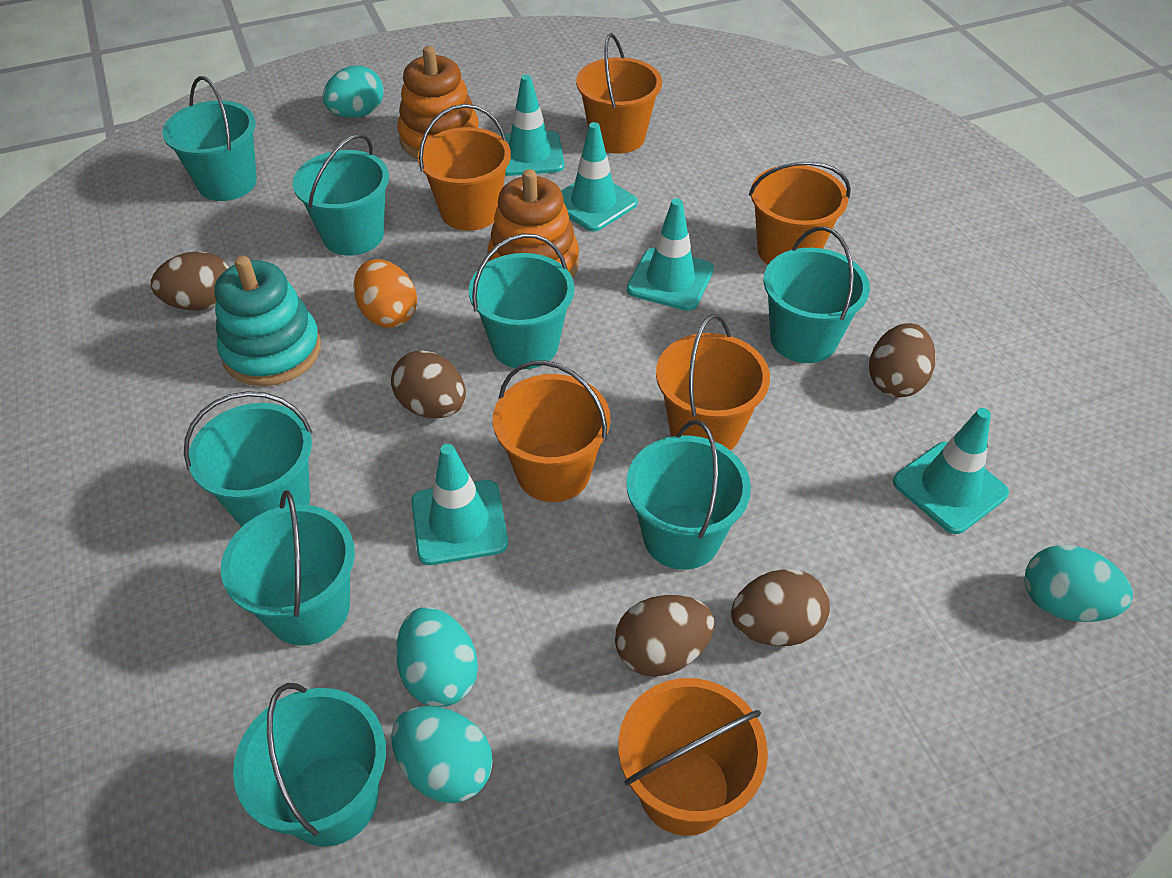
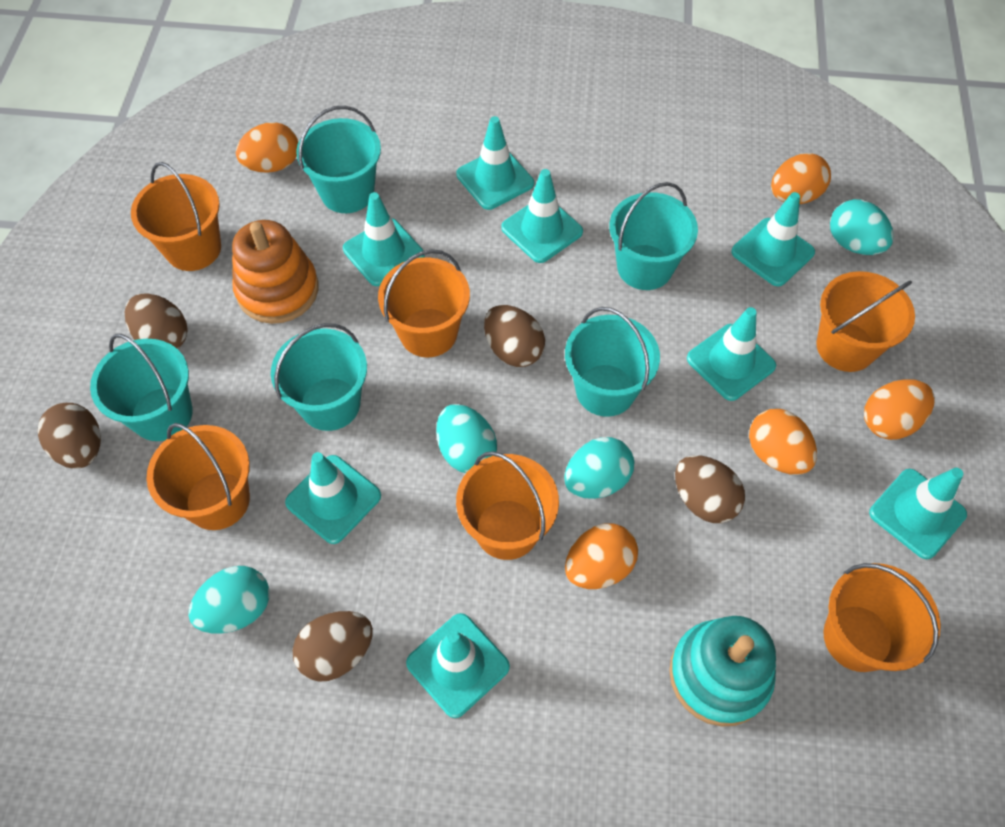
orange egg: 1 -> 5
orange stacking toy: 2 -> 1
turquoise bucket: 8 -> 5
turquoise traffic cone: 5 -> 8

